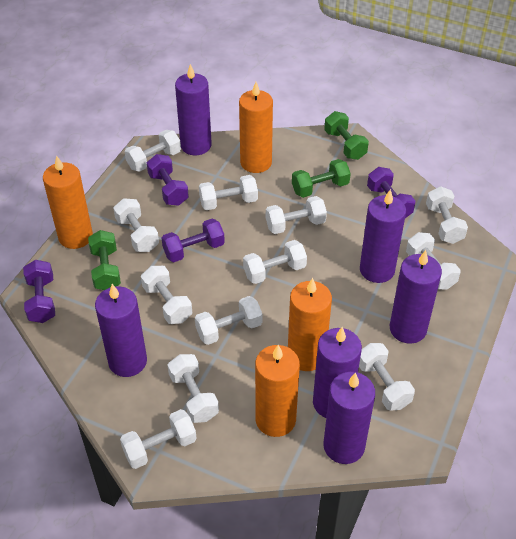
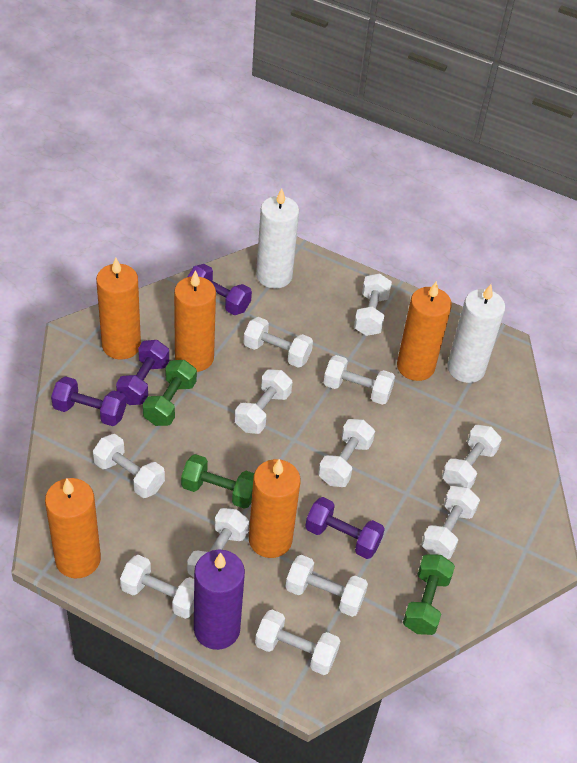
orange candle: 4 -> 5
purple candle: 6 -> 1
white candle: 0 -> 2

